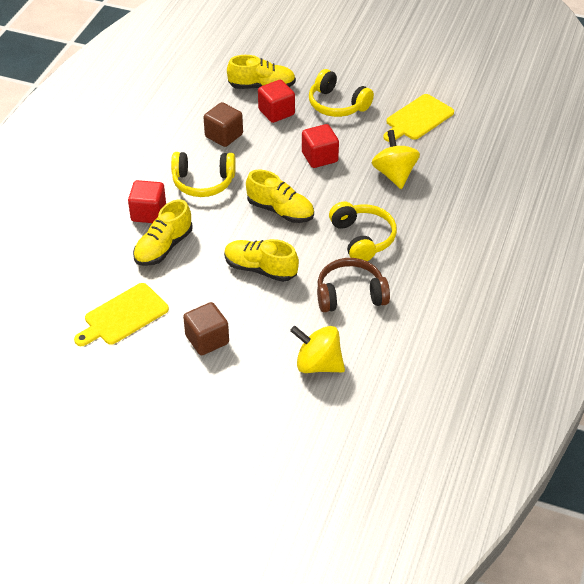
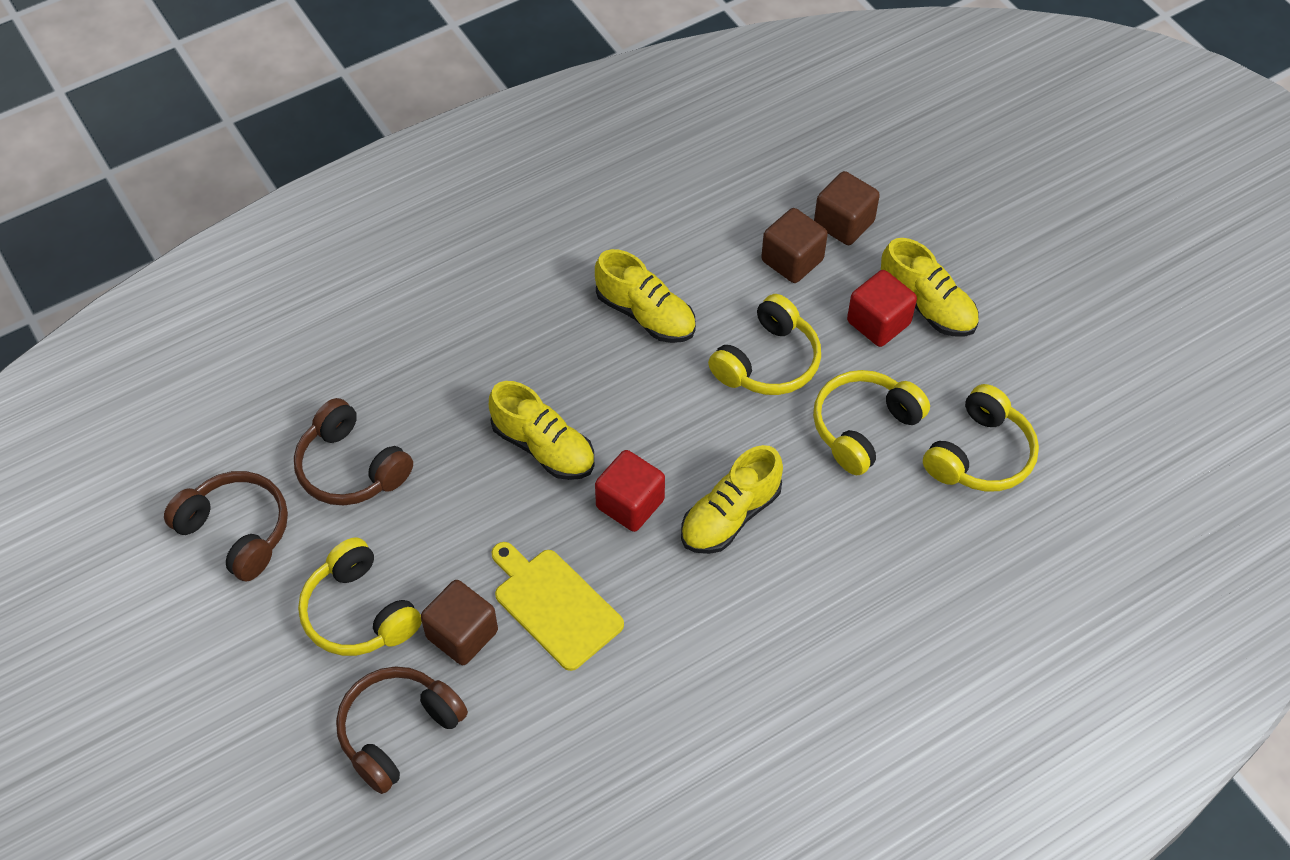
brown cube: 2 -> 3
brown headphones: 1 -> 3
red cube: 3 -> 2
yellow cutting board: 2 -> 1
yellow headphones: 3 -> 4
yellow spinning top: 2 -> 0

